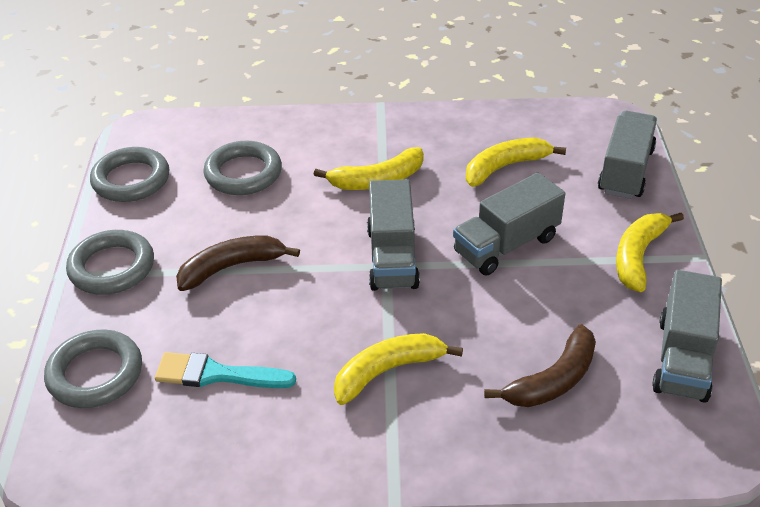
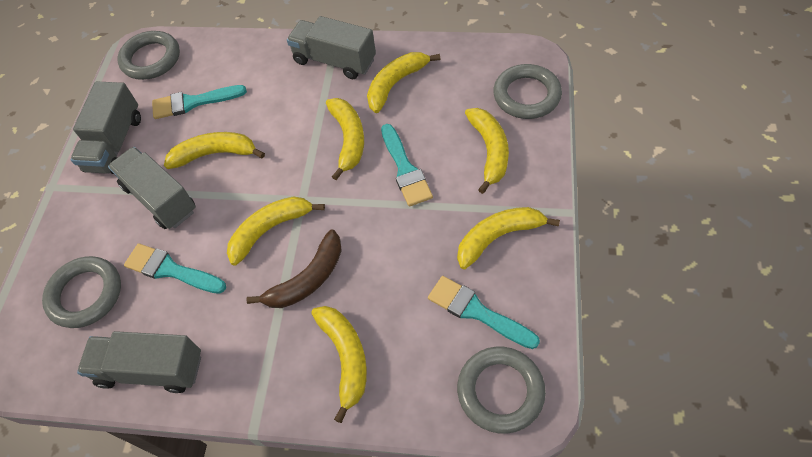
brown banana: 2 -> 1
turquoise brush: 1 -> 4
yellow banana: 4 -> 7

